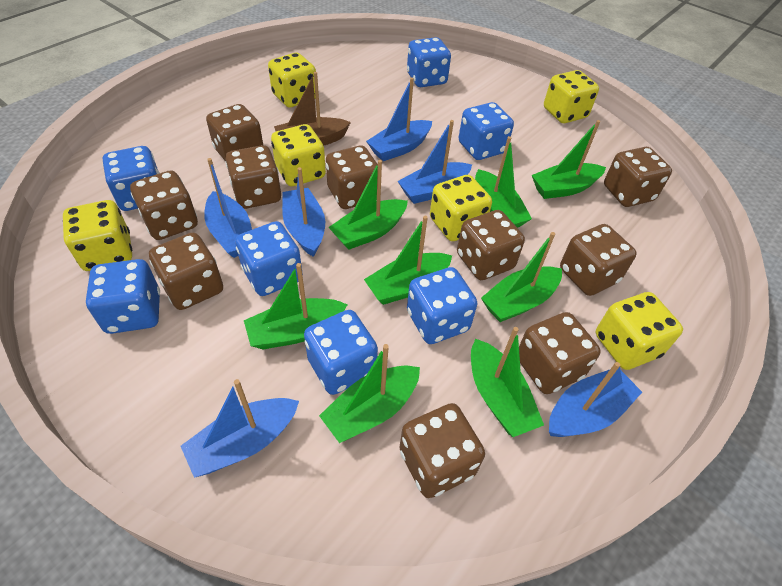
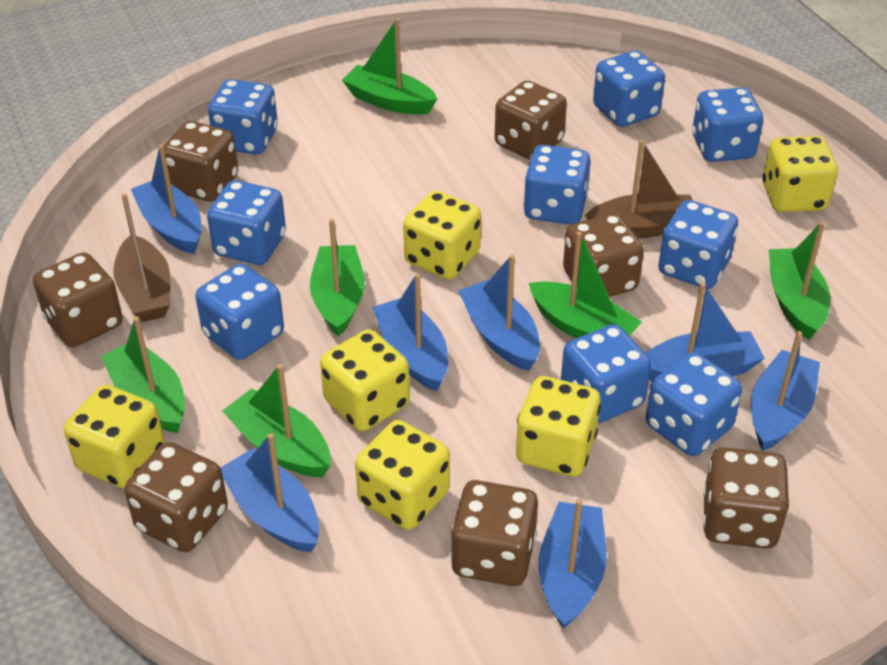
blue boat: 6 -> 7
blue dice: 7 -> 9
brown boat: 1 -> 2
brown dice: 10 -> 7
green boat: 8 -> 6

